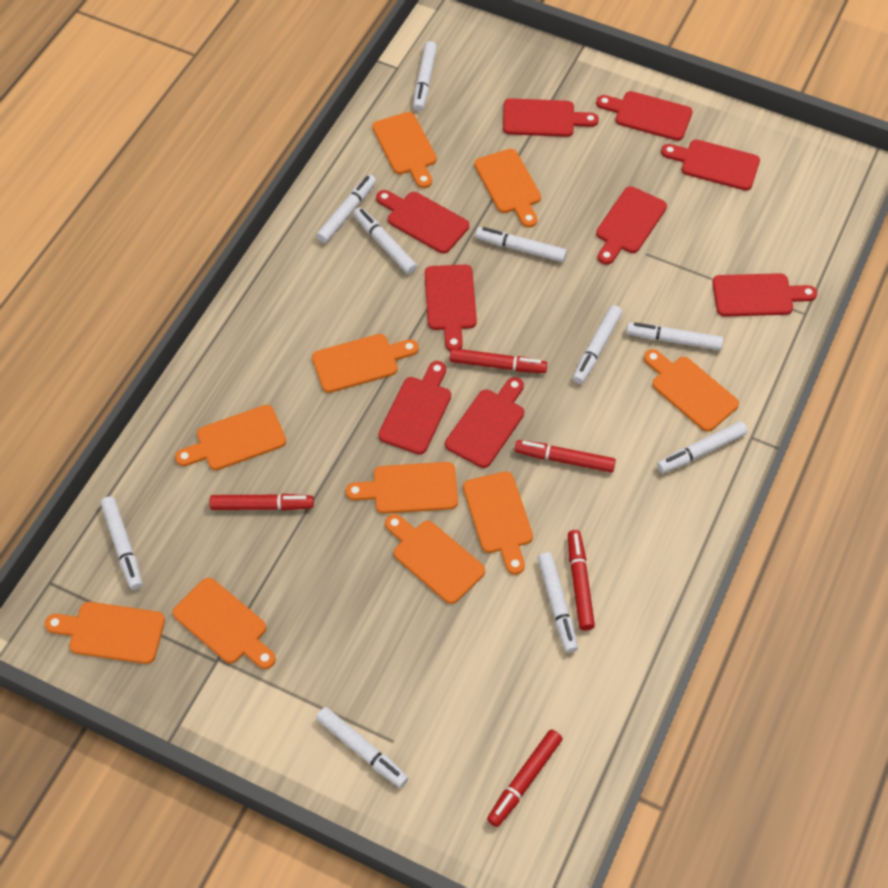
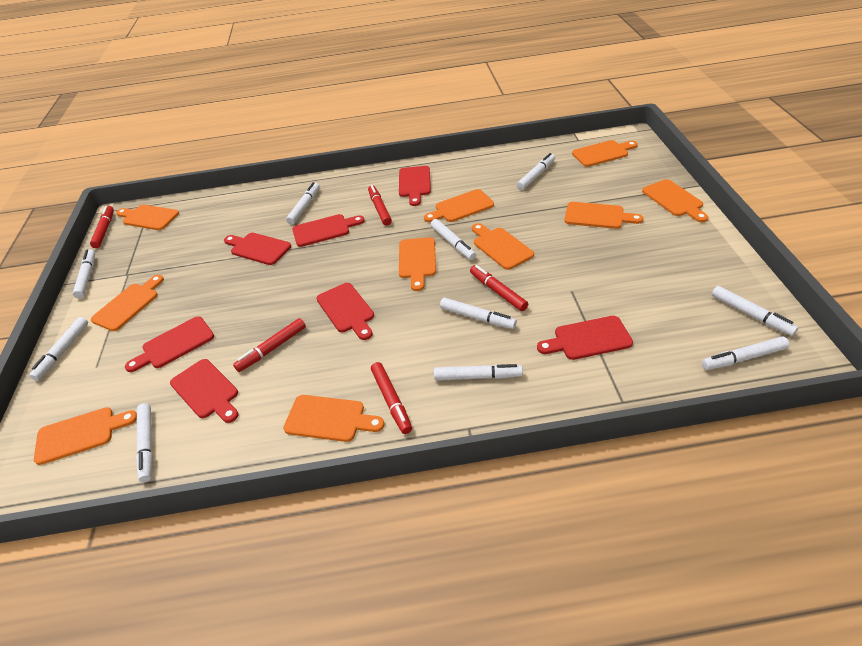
red cutting board: 9 -> 7

